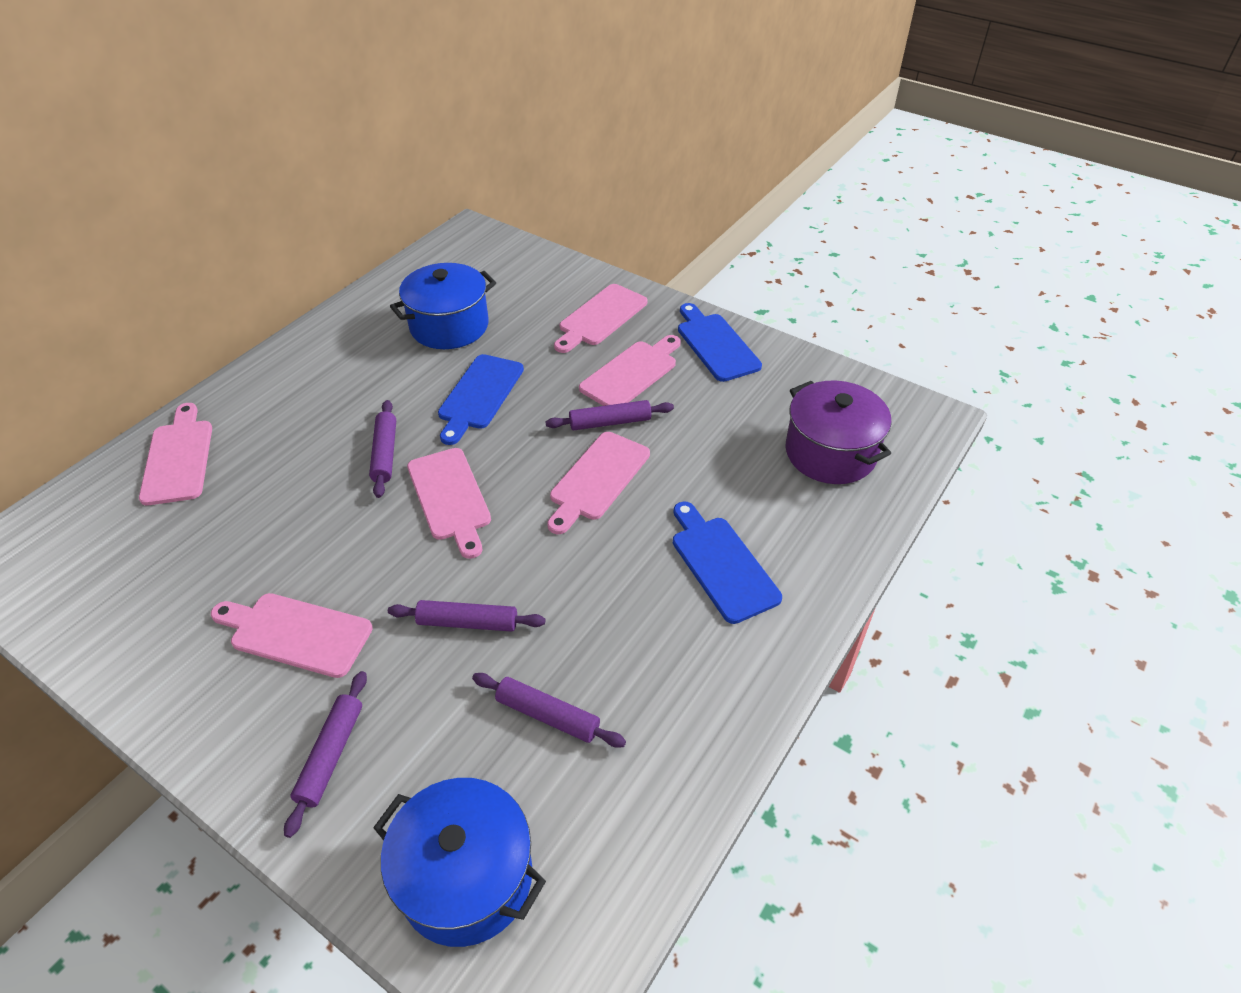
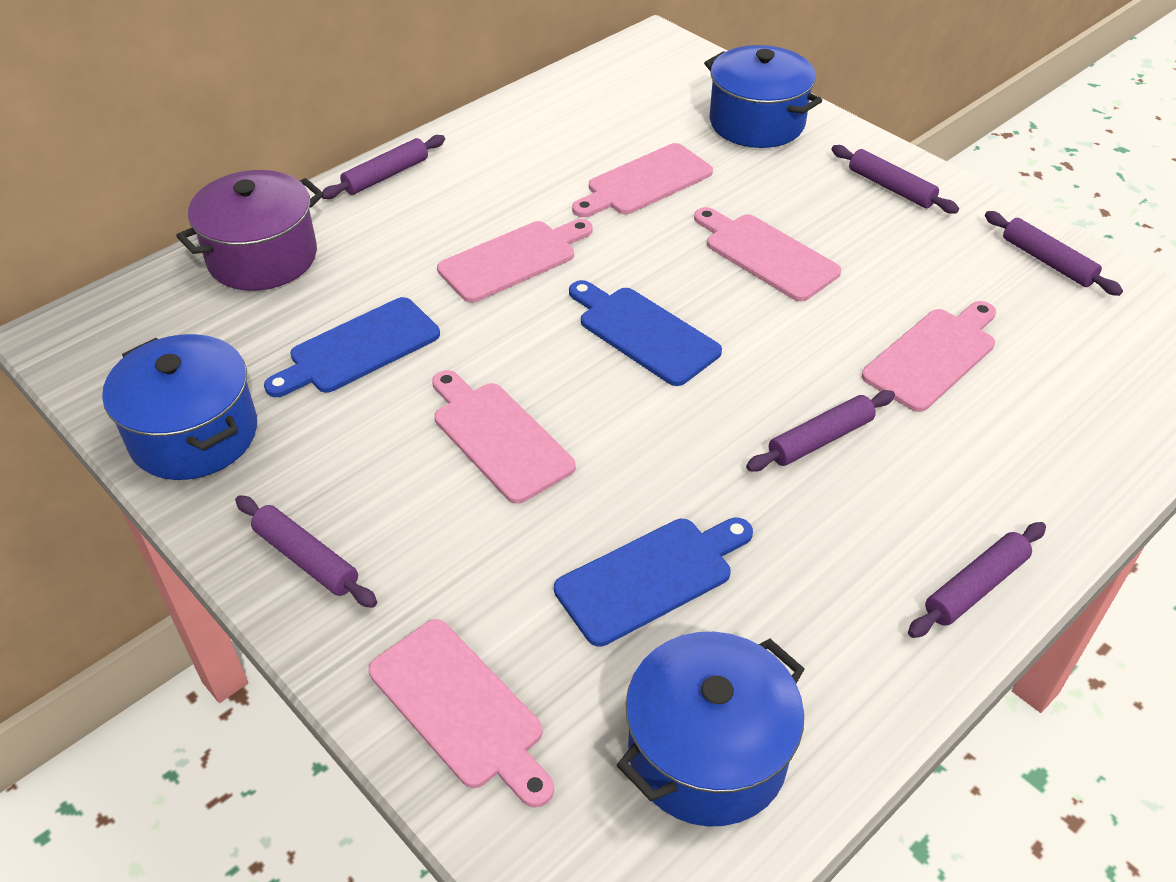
blue pot: 2 -> 3
purple rolling pin: 5 -> 6

